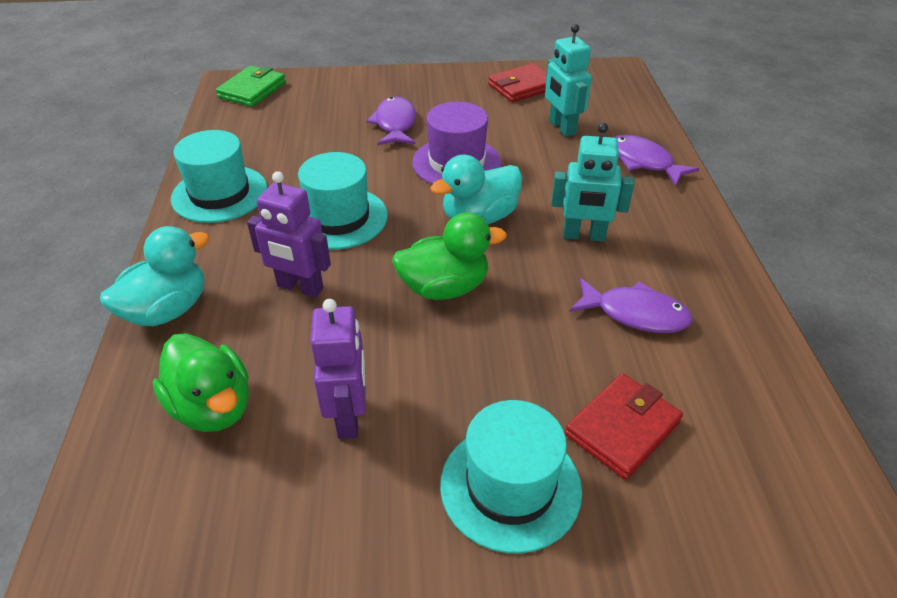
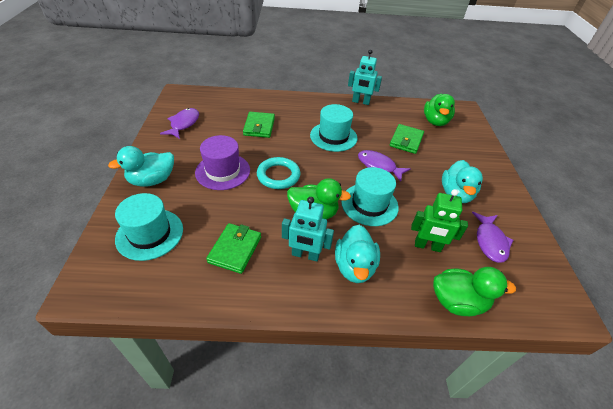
green duck: 2 -> 3
green robot: 0 -> 1
green wallet: 1 -> 3
purple robot: 2 -> 0
red wallet: 2 -> 0
turquoise duck: 2 -> 3
turquoise ring: 0 -> 1

